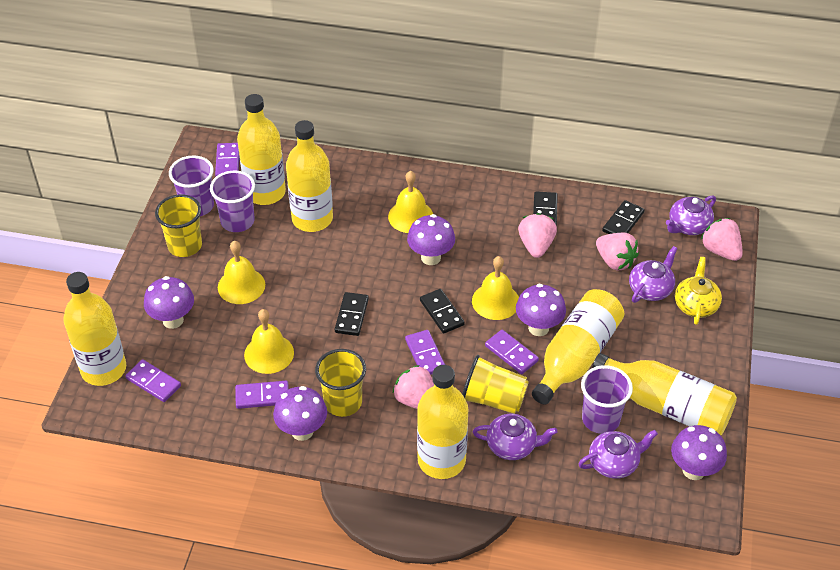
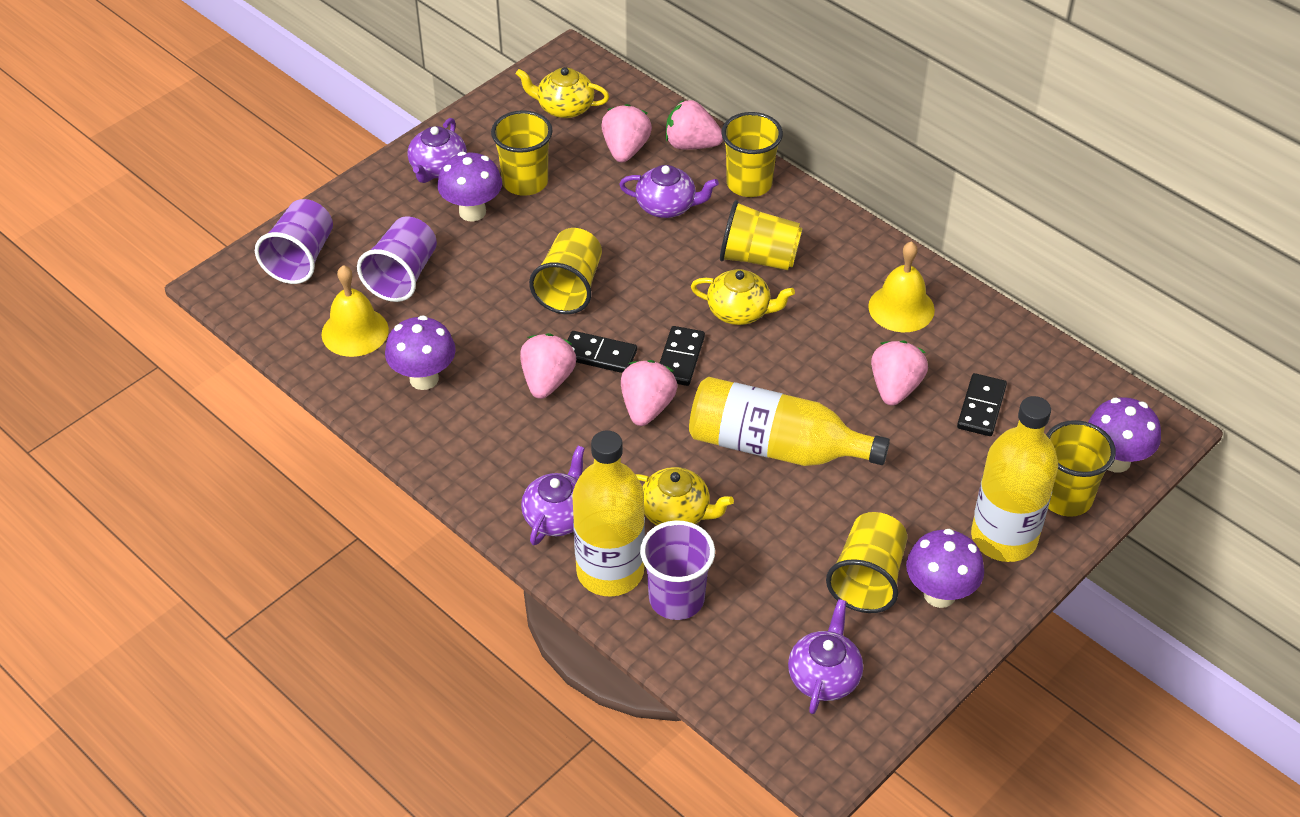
black domino: 4 -> 3
pink strawberry: 4 -> 5
purple domino: 5 -> 0
purple mushroom: 5 -> 4
yellow bell: 4 -> 2
yellow bottle: 6 -> 3
yellow cup: 3 -> 6
yellow teapot: 1 -> 3

